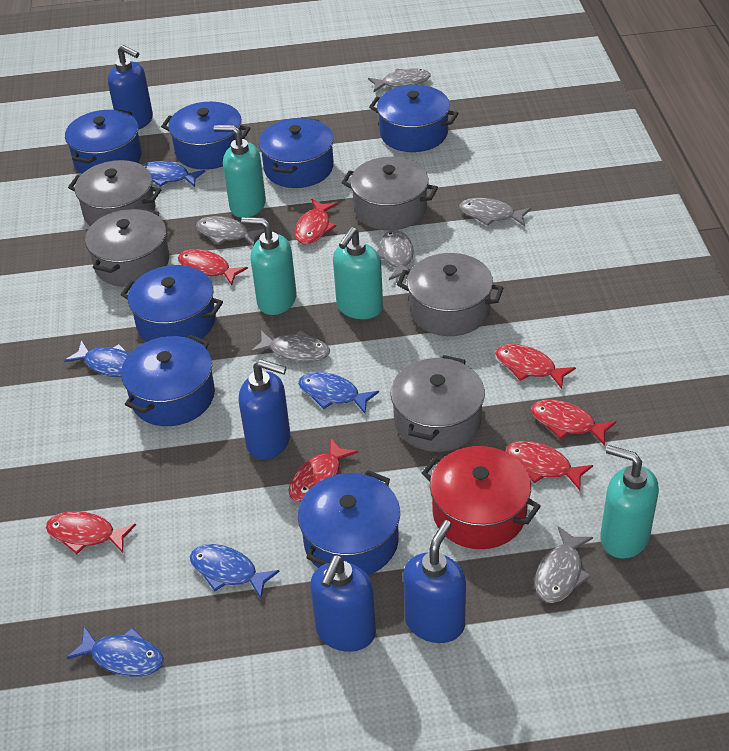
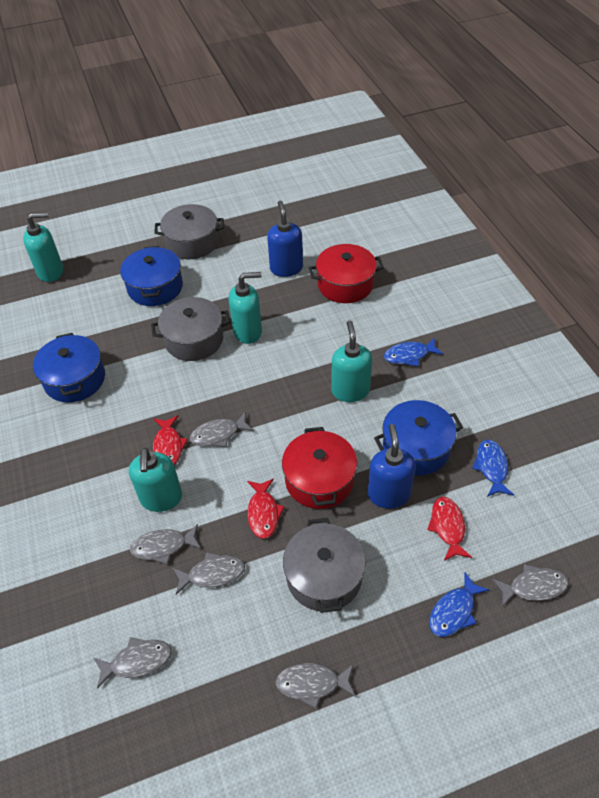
blue fish: 5 -> 3
blue pot: 7 -> 3
blue soap dispenser: 4 -> 2
grey pot: 5 -> 3
red fish: 7 -> 3
red pot: 1 -> 2

